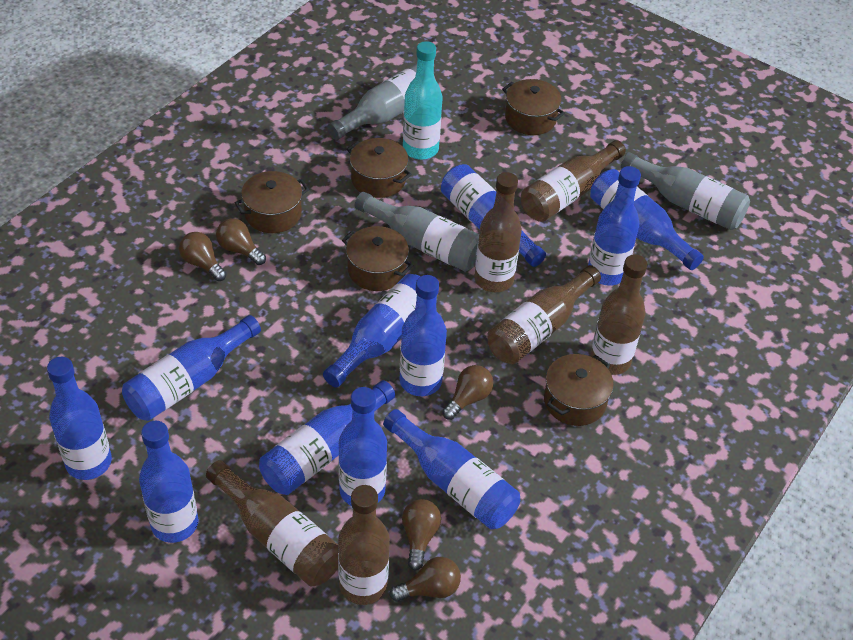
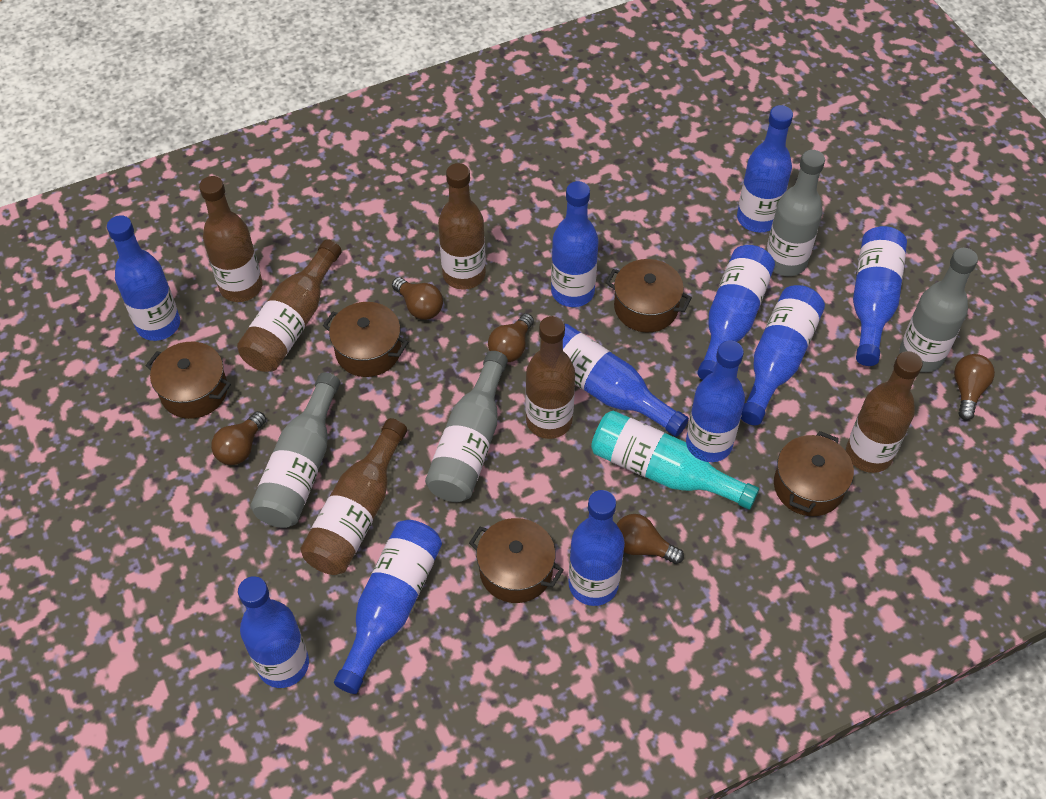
grey bottle: 3 -> 4

